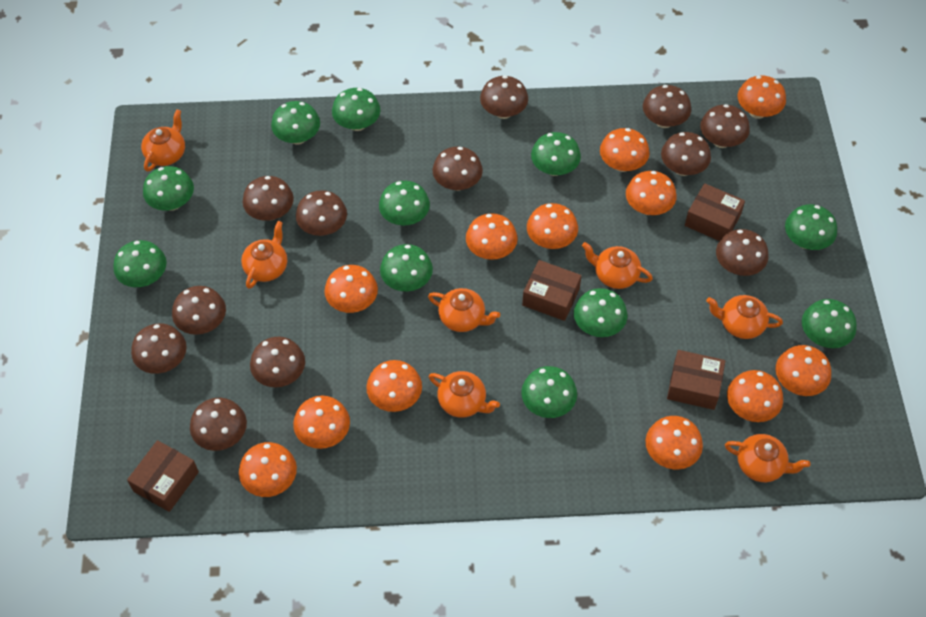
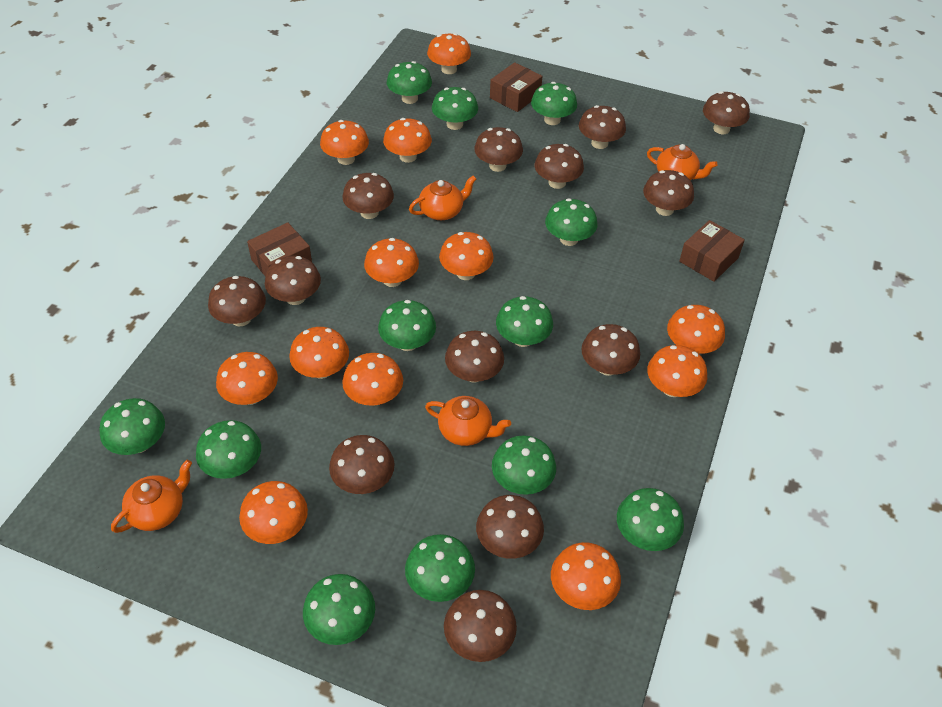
brown box: 4 -> 3
brown mushroom: 12 -> 13
green mushroom: 11 -> 12
orange teapot: 7 -> 4

